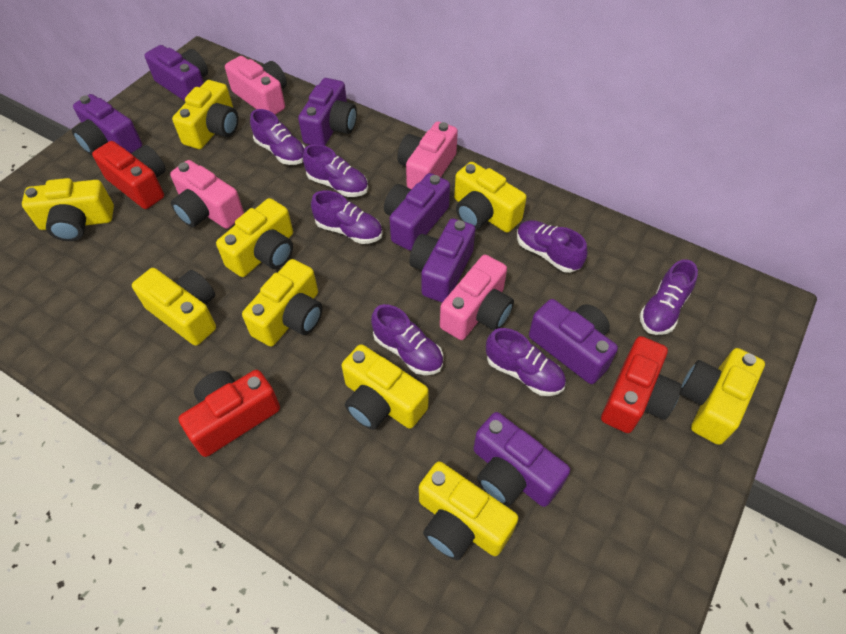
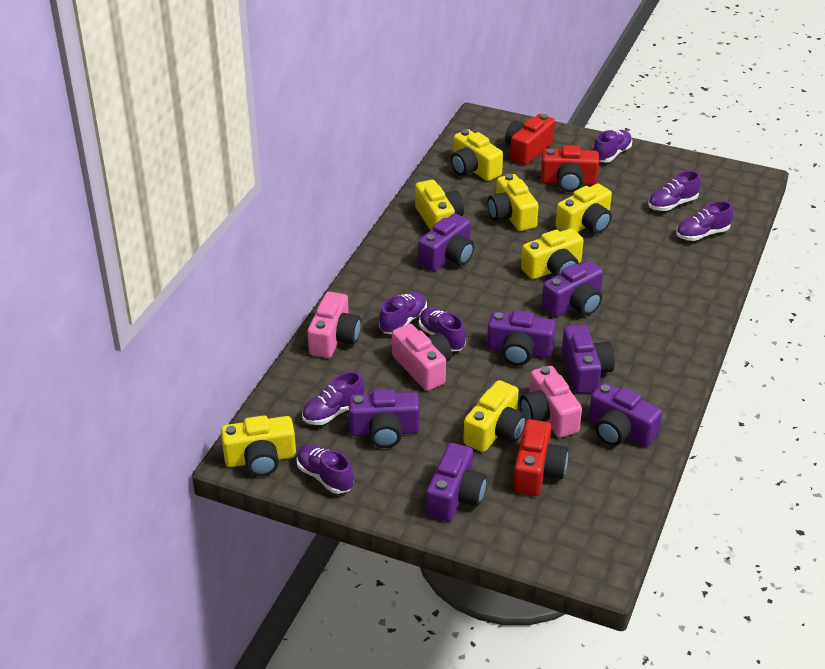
pink camera: 4 -> 3
yellow camera: 9 -> 7

